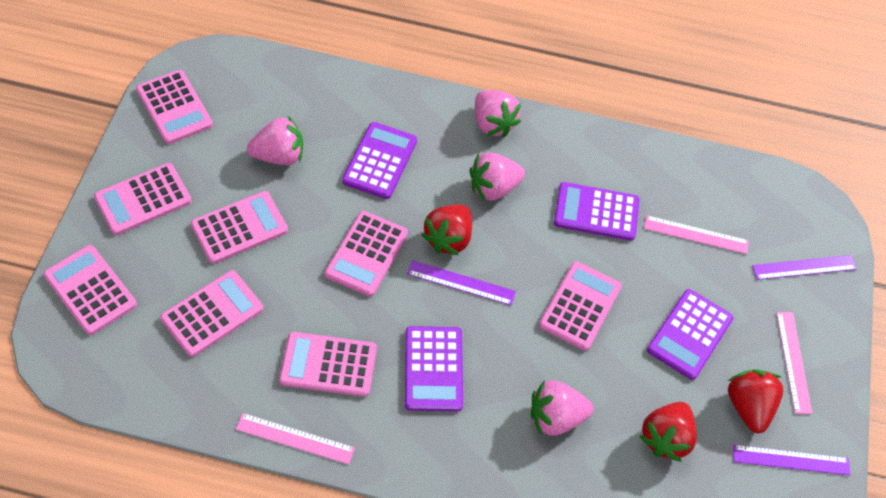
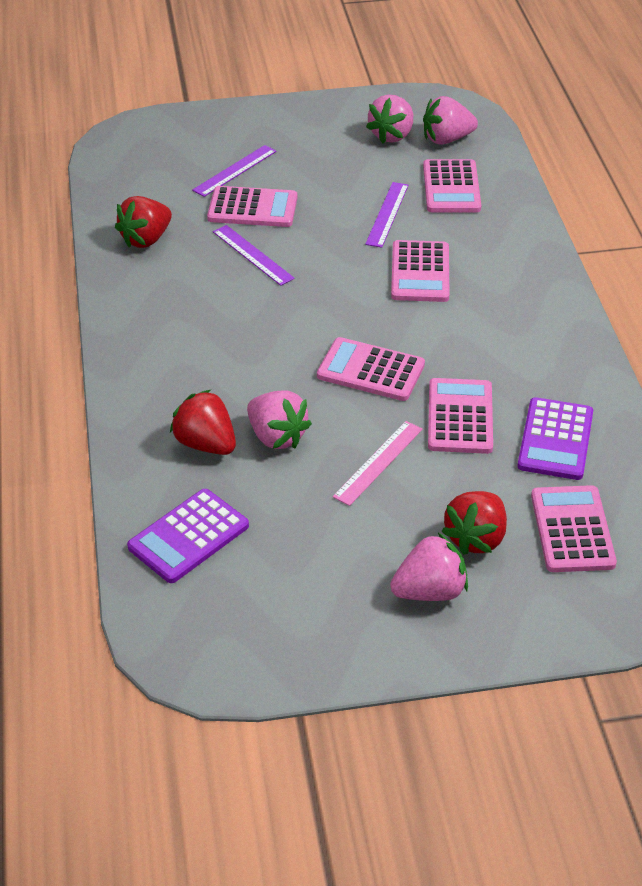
pink calculator: 8 -> 6
pink ruler: 3 -> 1
purple calculator: 4 -> 2

